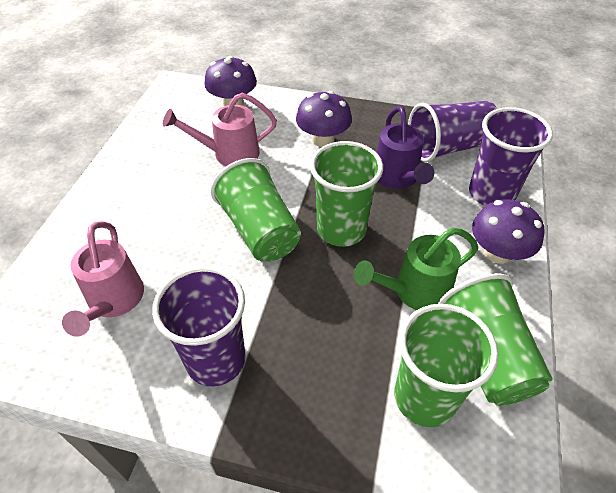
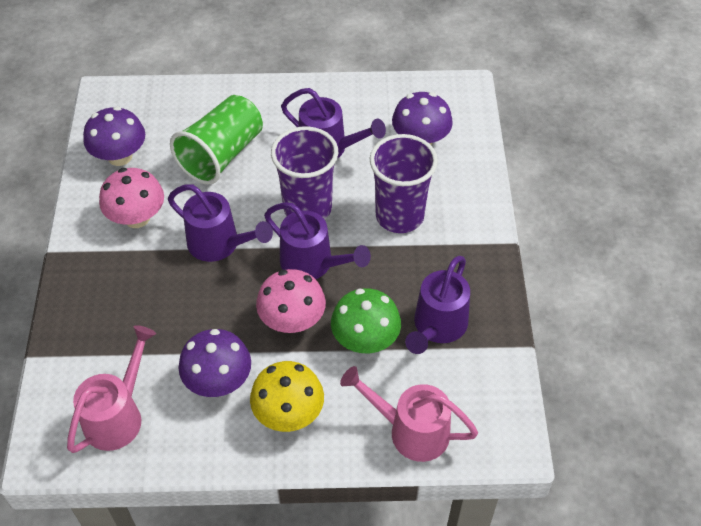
green cup: 4 -> 1
green mushroom: 0 -> 1
green watering can: 1 -> 0
pink mushroom: 0 -> 2
purple cup: 3 -> 2
purple watering can: 1 -> 4
yellow mushroom: 0 -> 1

